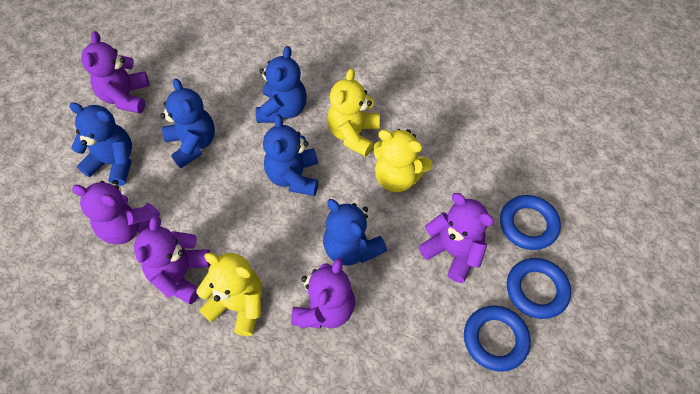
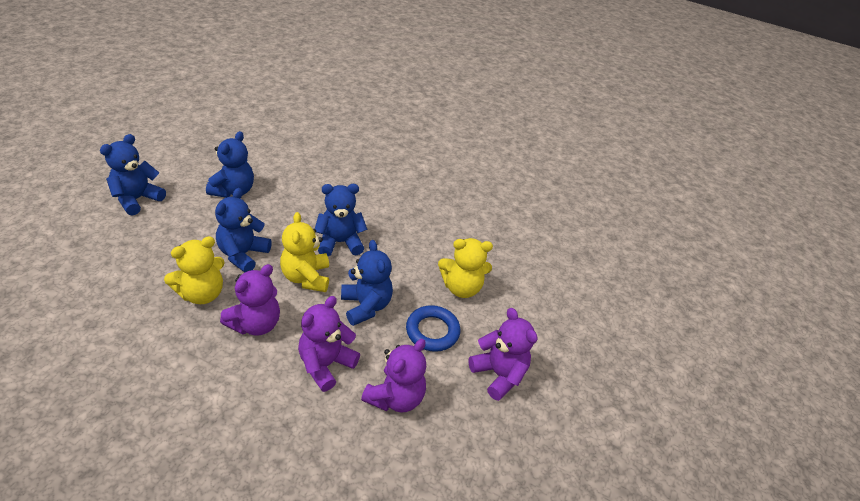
blue ring: 3 -> 1
purple teddy bear: 5 -> 4

